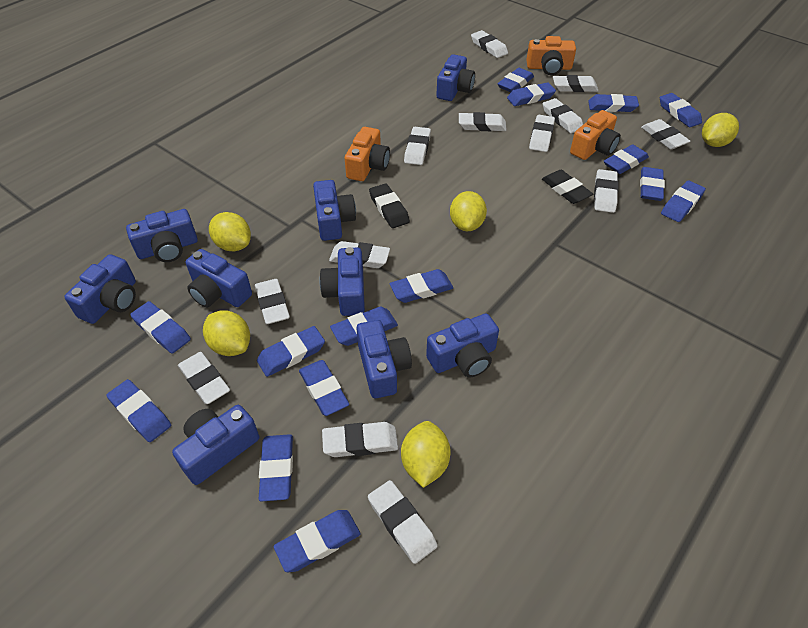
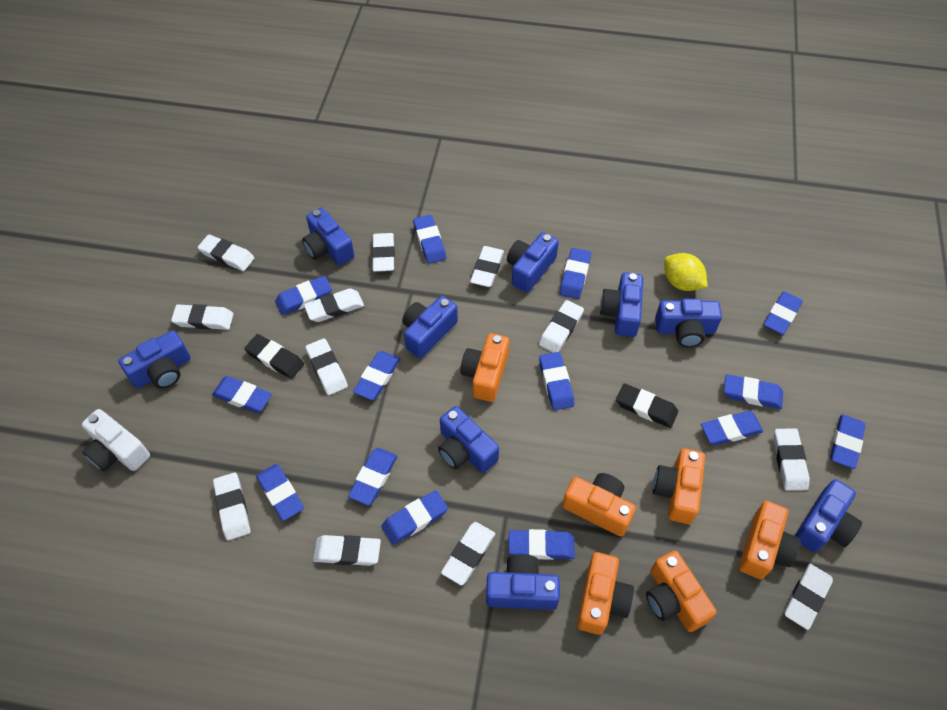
blue eraser: 15 -> 14
orange camera: 3 -> 6
white camera: 0 -> 1
white eraser: 13 -> 12
yellow lemon: 5 -> 1

